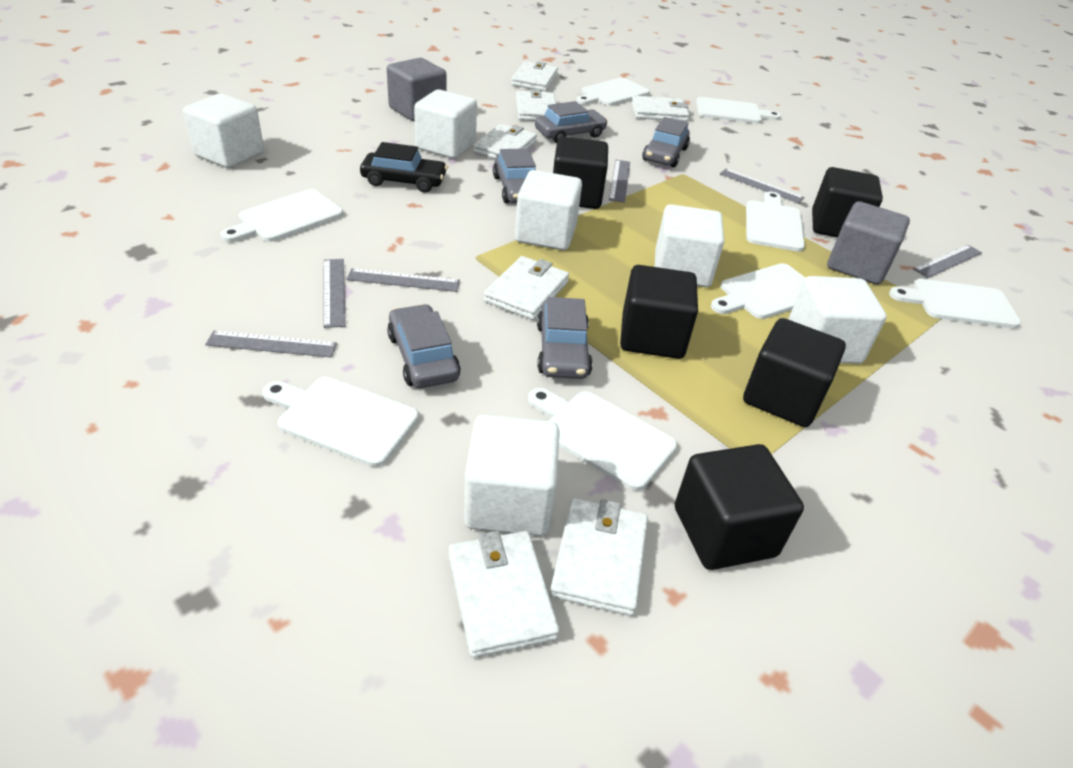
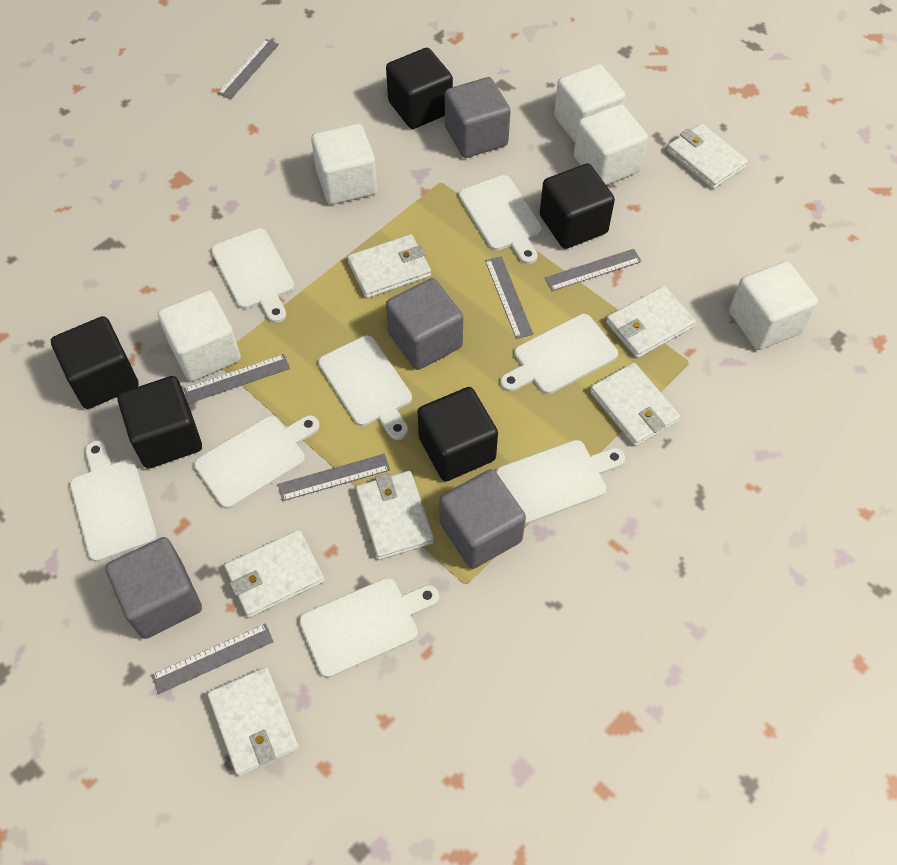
black car: 1 -> 0
grey car: 5 -> 0
grey cube: 2 -> 4
white cube: 6 -> 5

